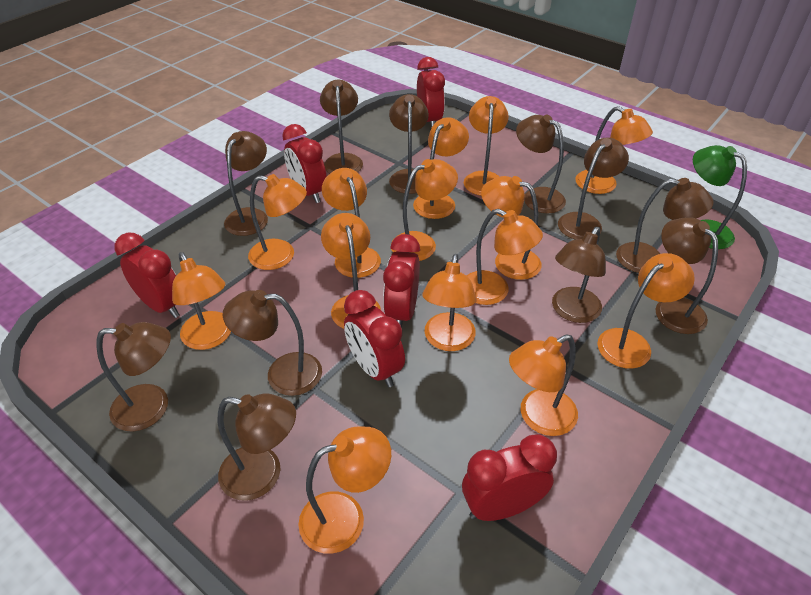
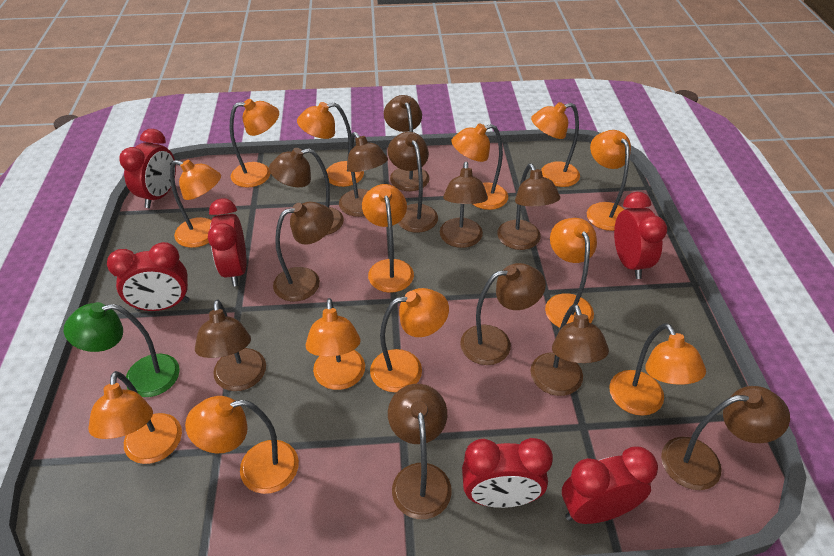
brown lamp: 11 -> 12
orange lamp: 14 -> 13

